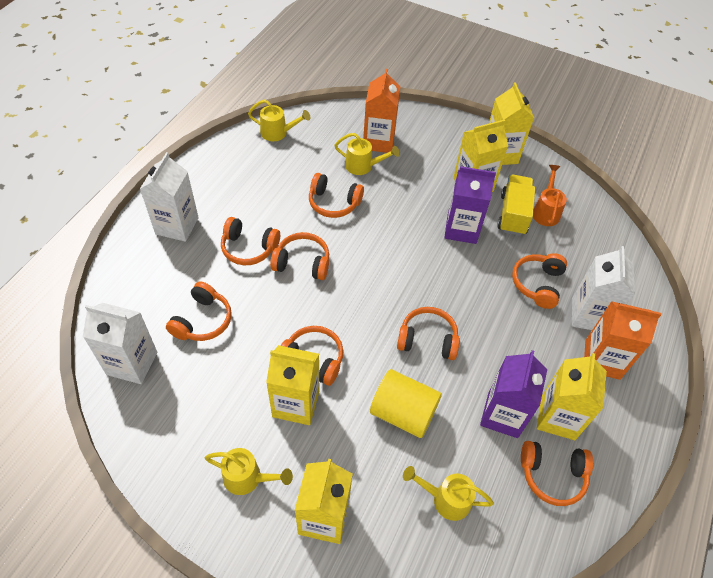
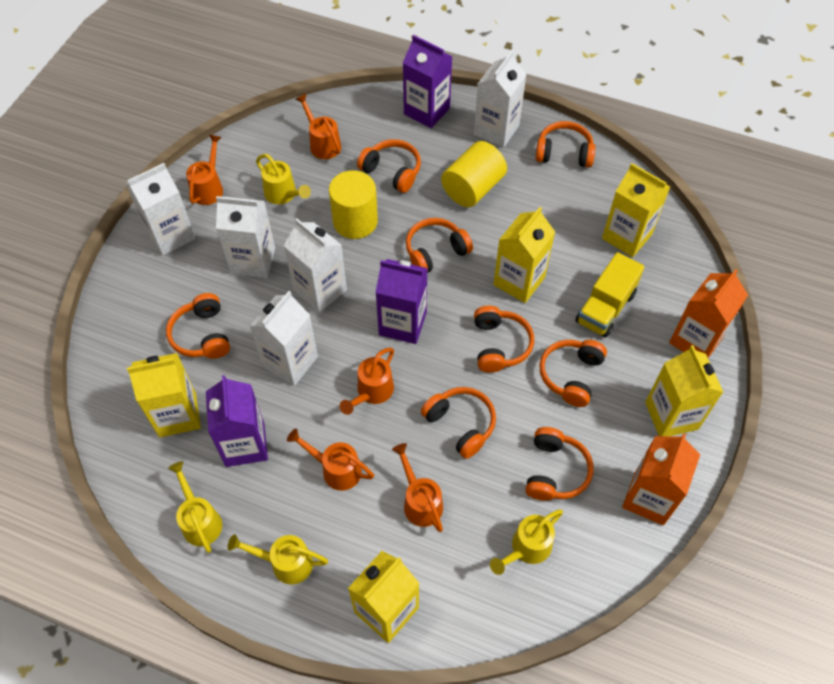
orange watering can: 1 -> 5
purple carton: 2 -> 3
white carton: 3 -> 5
yellow cylinder: 1 -> 2

